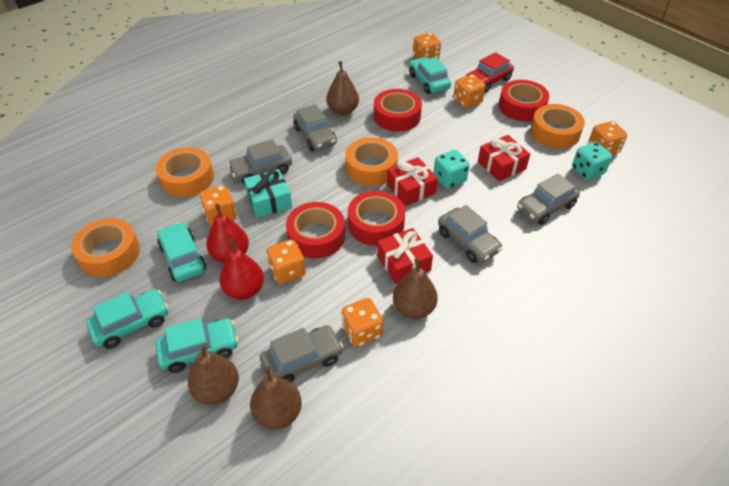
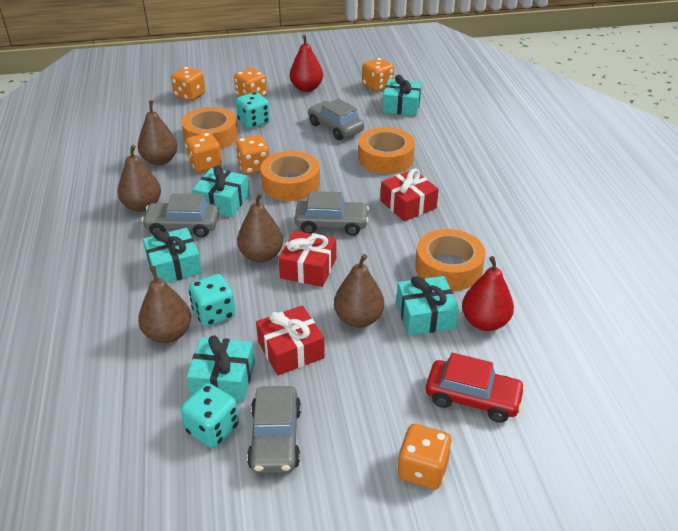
brown pear: 4 -> 5
grey car: 5 -> 4
red tape: 4 -> 0
turquoise car: 4 -> 0
turquoise dice: 2 -> 3
turquoise gift: 1 -> 5

